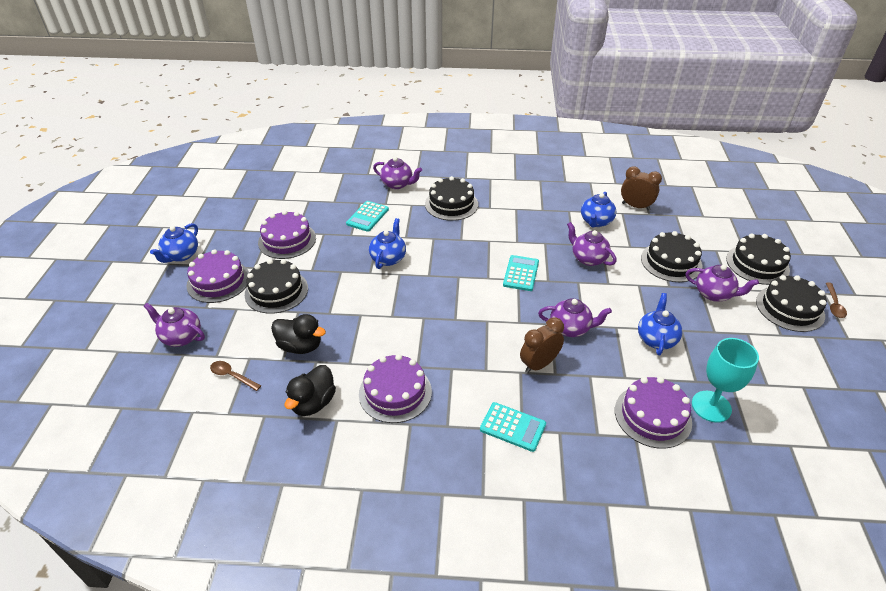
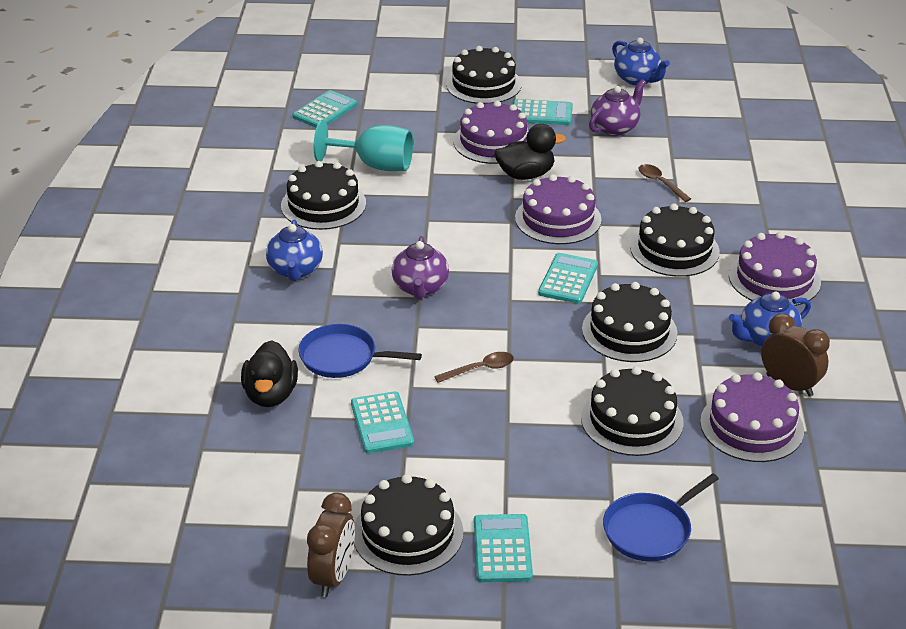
black cake: 5 -> 6
blue pan: 0 -> 2
blue teapot: 4 -> 3
purple teapot: 5 -> 2
turquoise calculator: 3 -> 5

